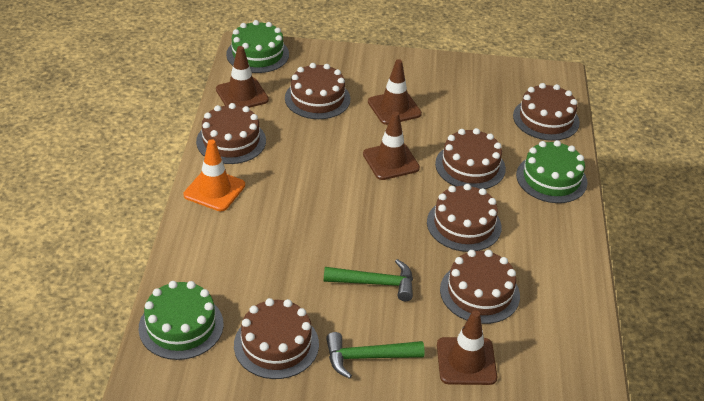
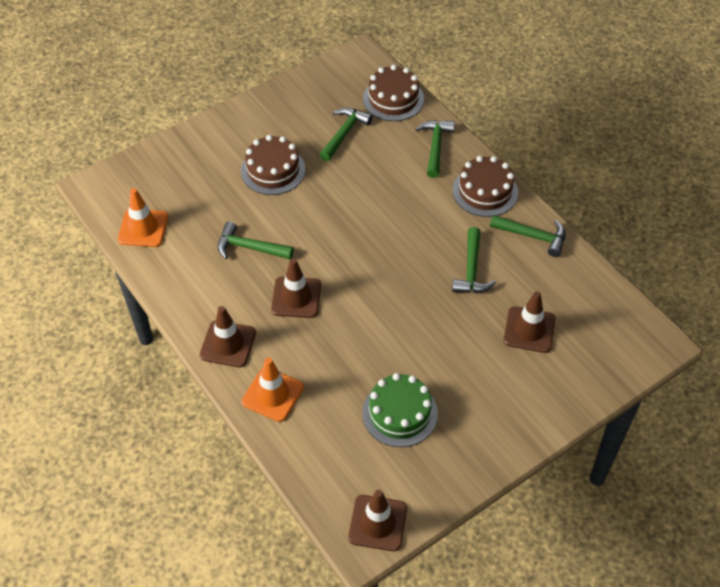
brown cake: 7 -> 3
green cake: 3 -> 1
green hammer: 2 -> 5
orange traffic cone: 1 -> 2

